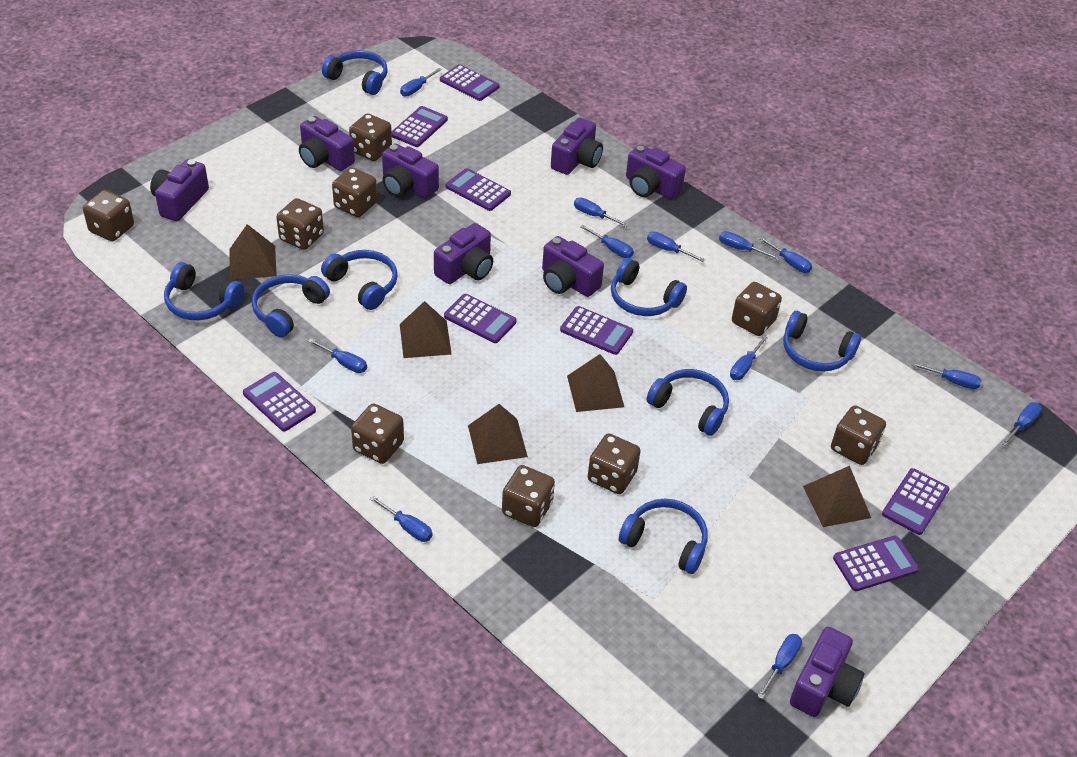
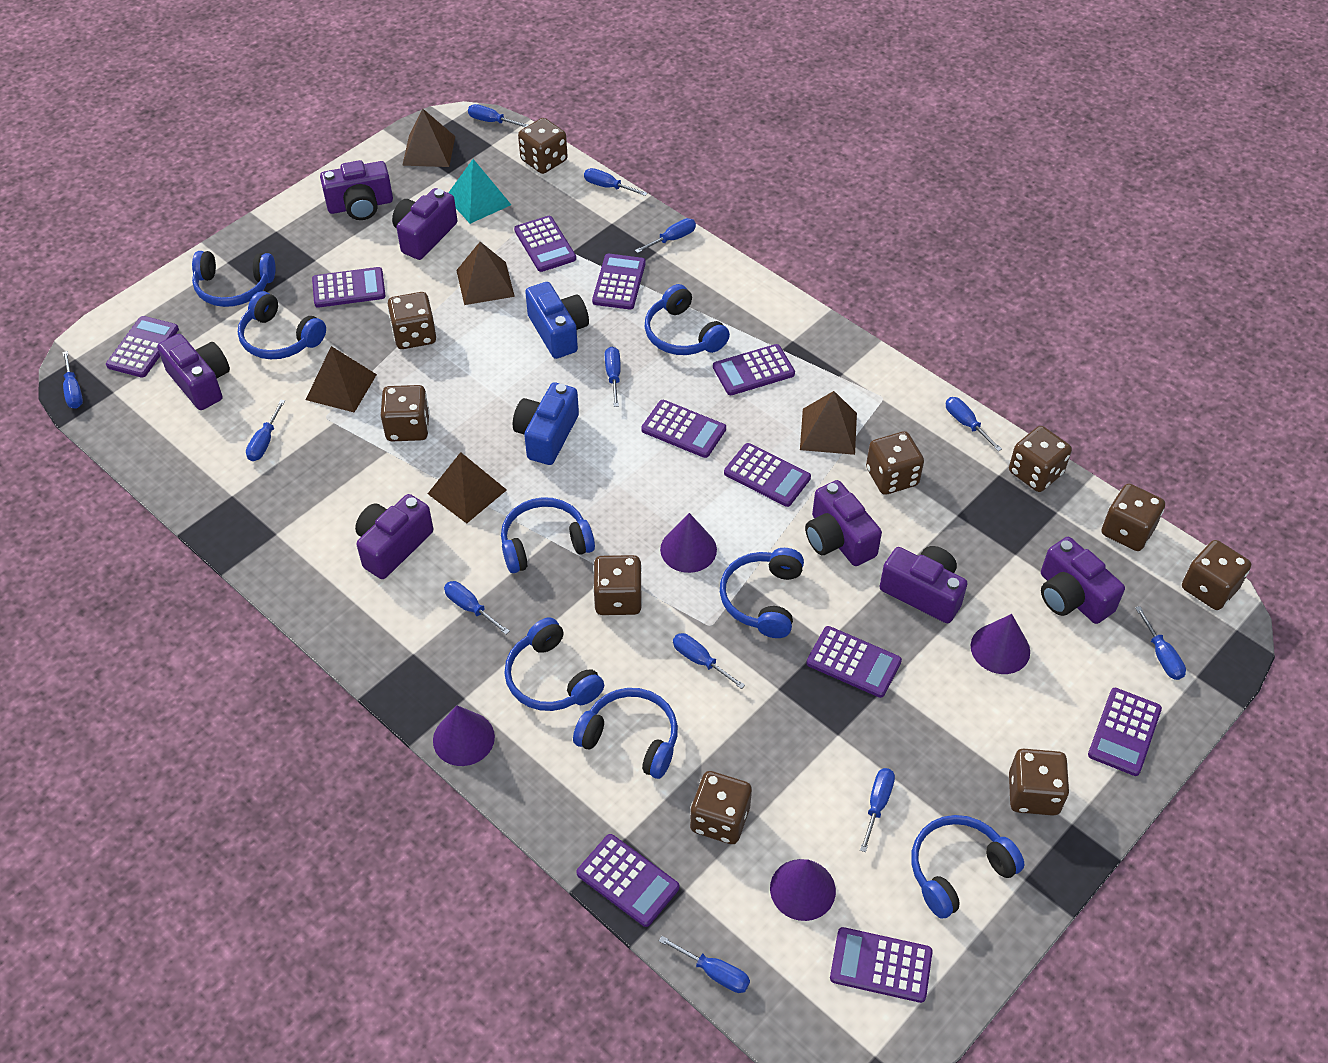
blue camera: 0 -> 2
brown dice: 9 -> 10
purple calculator: 8 -> 11
purple camera: 8 -> 7
purple cone: 0 -> 4
turquoise pyramid: 0 -> 1

